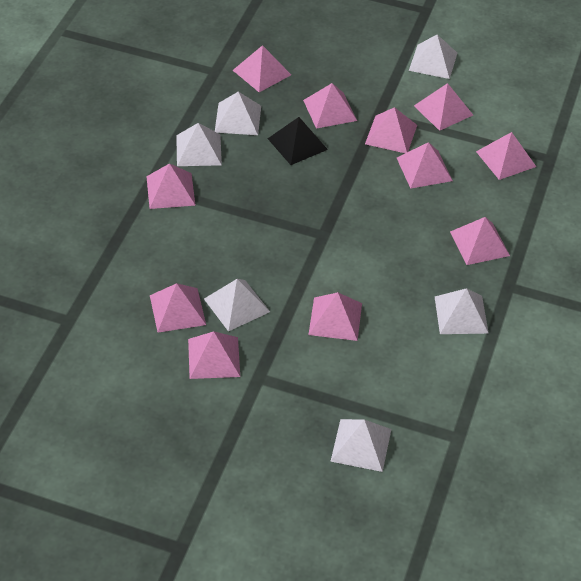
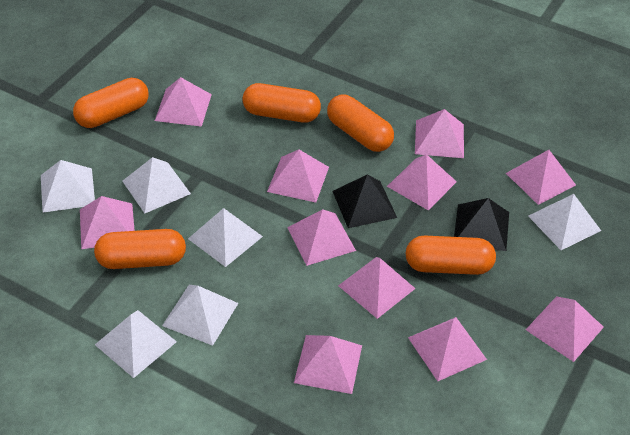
black pyramid: 1 -> 2
orange capsule: 0 -> 5

